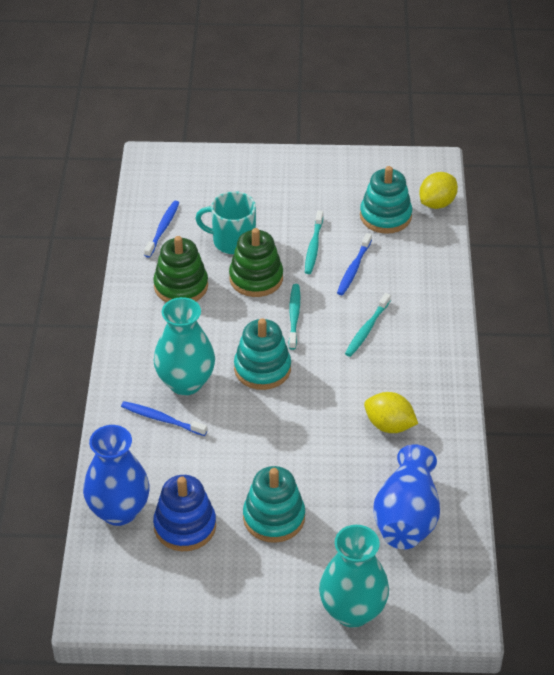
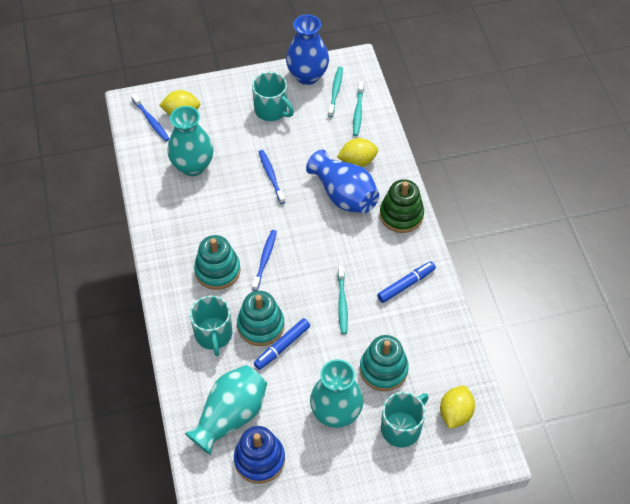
blue marker: 0 -> 2
green stacking toy: 2 -> 1
turquoise mug: 1 -> 3
turquoise vase: 2 -> 3
yellow lemon: 2 -> 3

